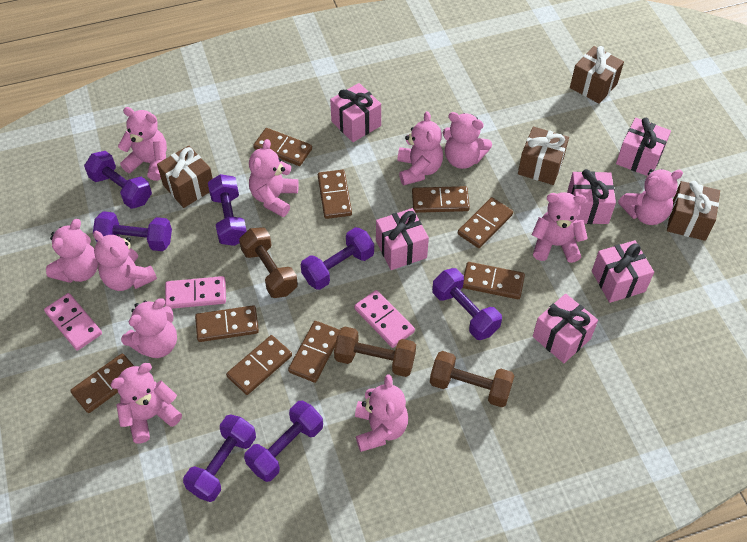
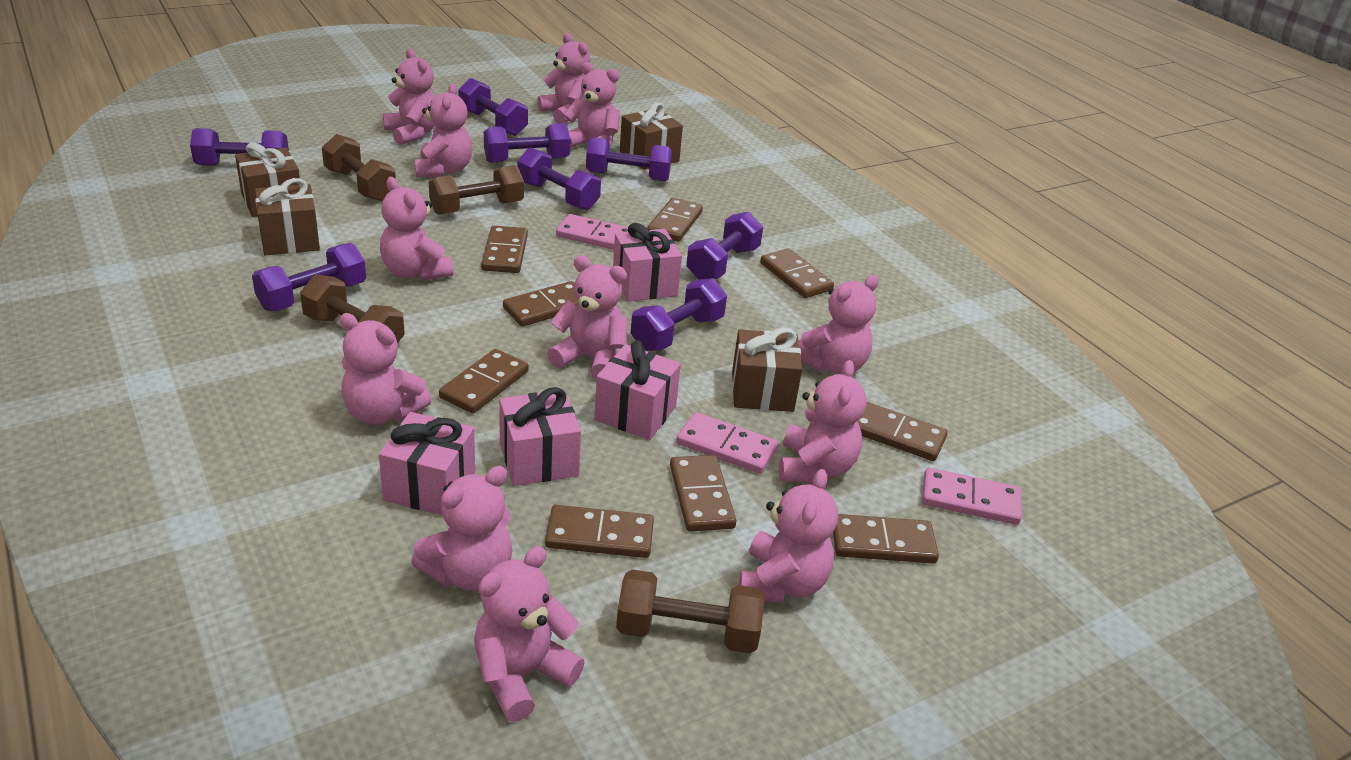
brown dumbbell: 3 -> 4
pink gift: 6 -> 4
pink teddy bear: 11 -> 12
purple dumbbell: 7 -> 8

